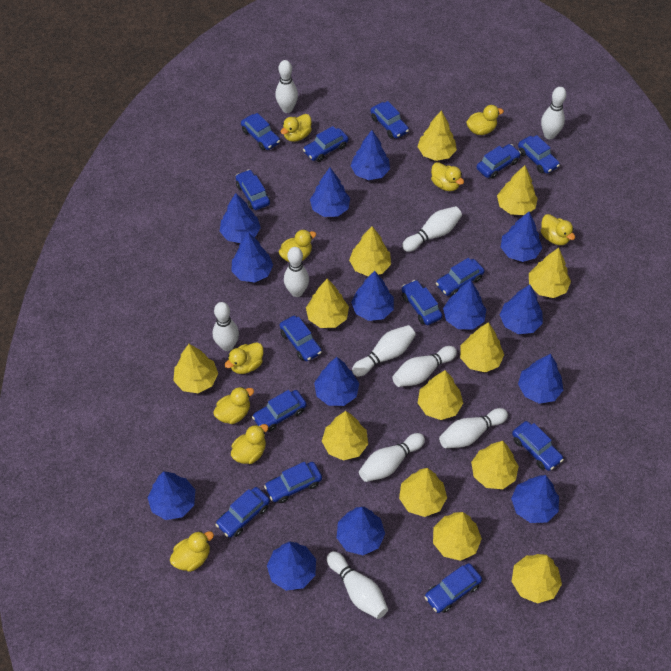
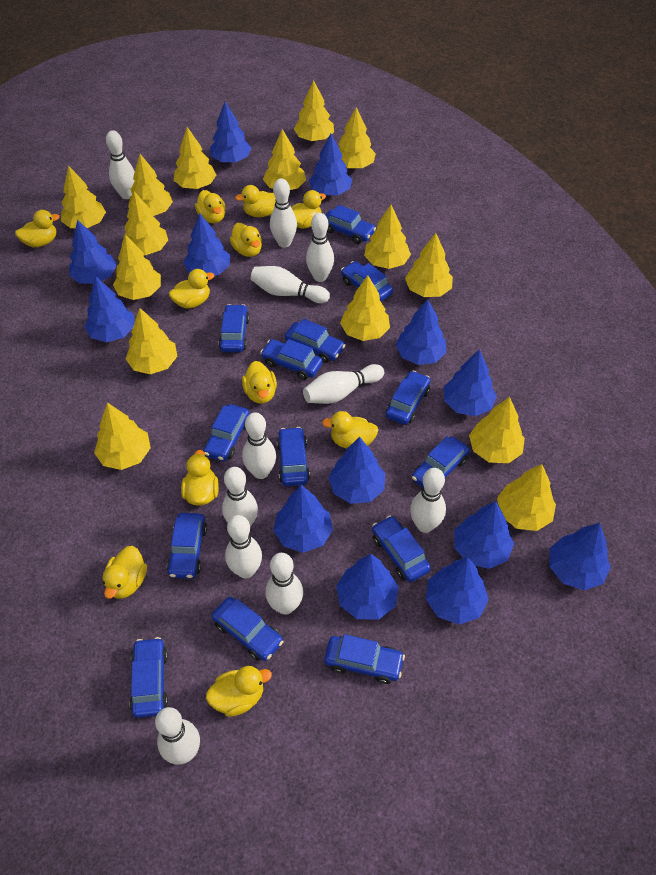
blue tree: 14 -> 13
white bowling pin: 10 -> 11
yellow duck: 9 -> 11
yellow tree: 13 -> 15

